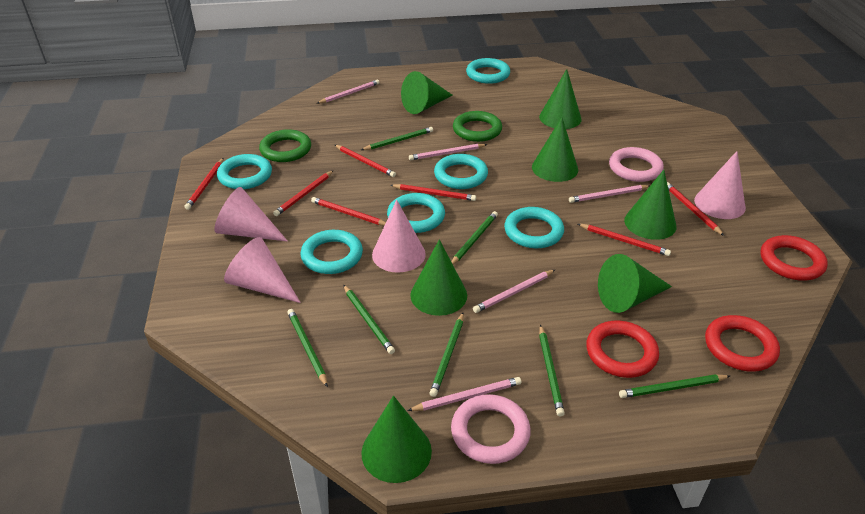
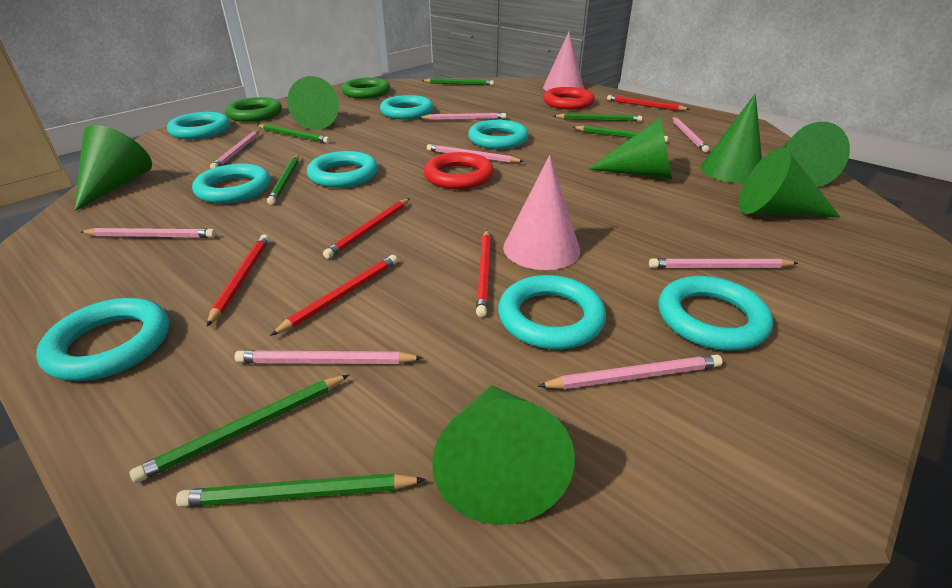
pink cone: 4 -> 2
pink pencil: 5 -> 8
pink ring: 2 -> 0
red pencil: 7 -> 5
red ring: 3 -> 2
turquoise ring: 6 -> 8

